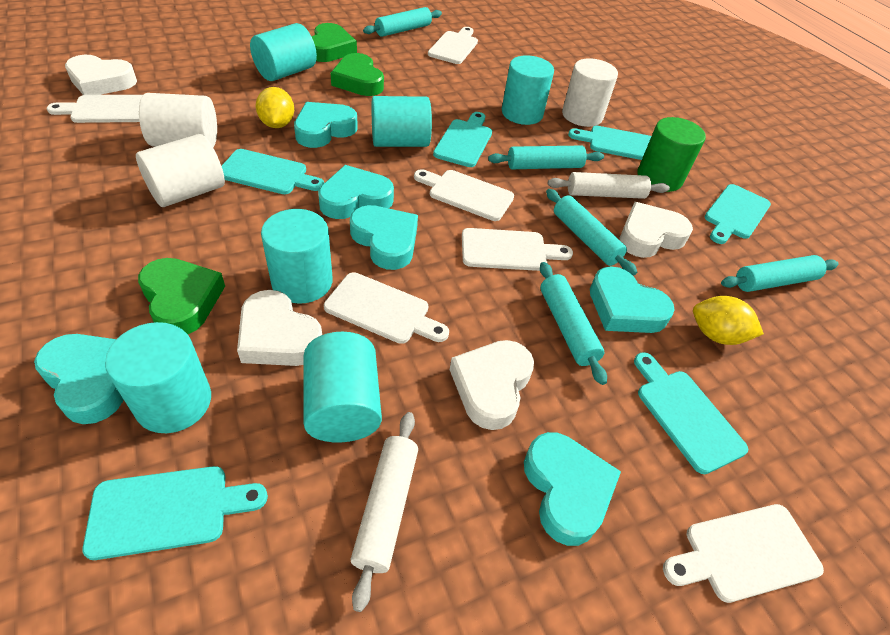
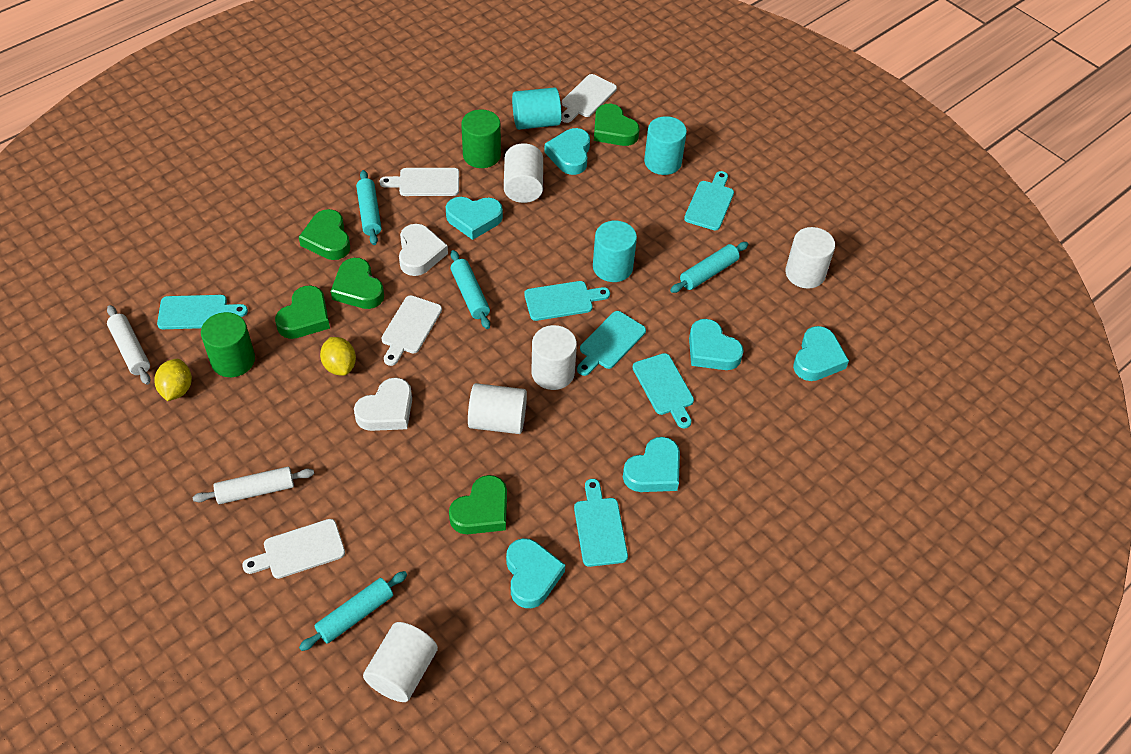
green cylinder: 1 -> 2
green heart: 3 -> 5
turquoise cylinder: 6 -> 3
turquoise rolling pin: 5 -> 4
white cutting board: 6 -> 4
white cylinder: 3 -> 5
white heart: 4 -> 2

